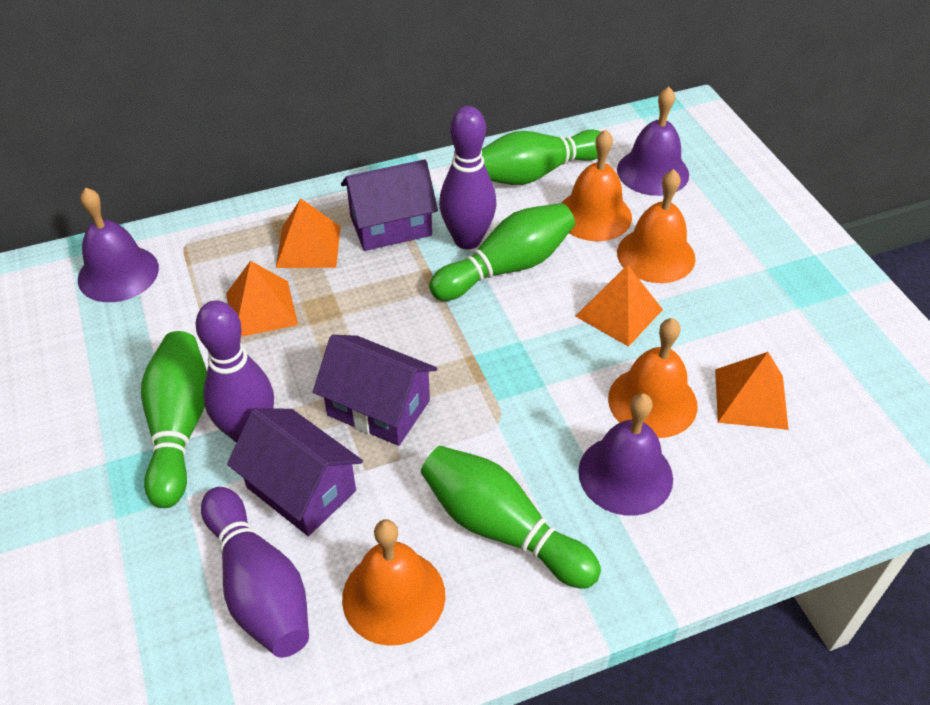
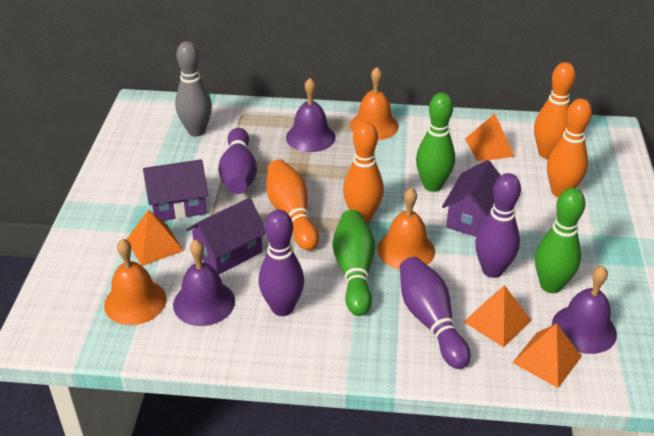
green bowling pin: 4 -> 3
grey bowling pin: 0 -> 1
orange bell: 4 -> 3
orange bowling pin: 0 -> 4
purple bowling pin: 3 -> 4

